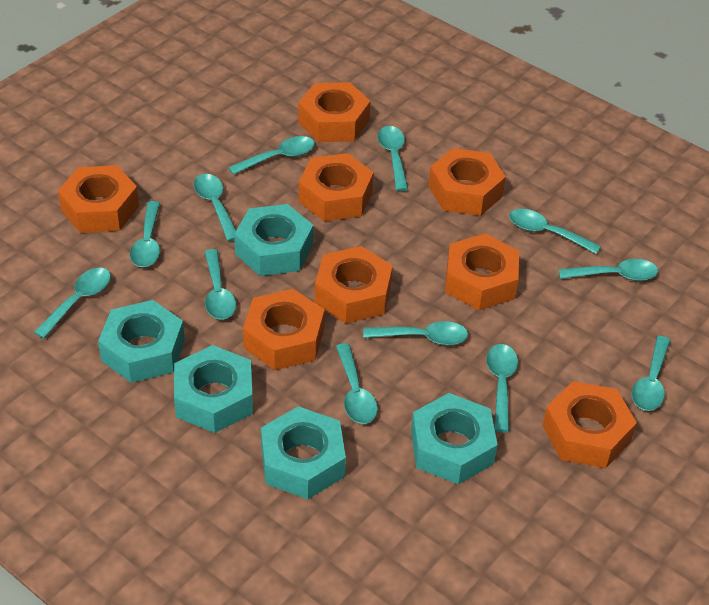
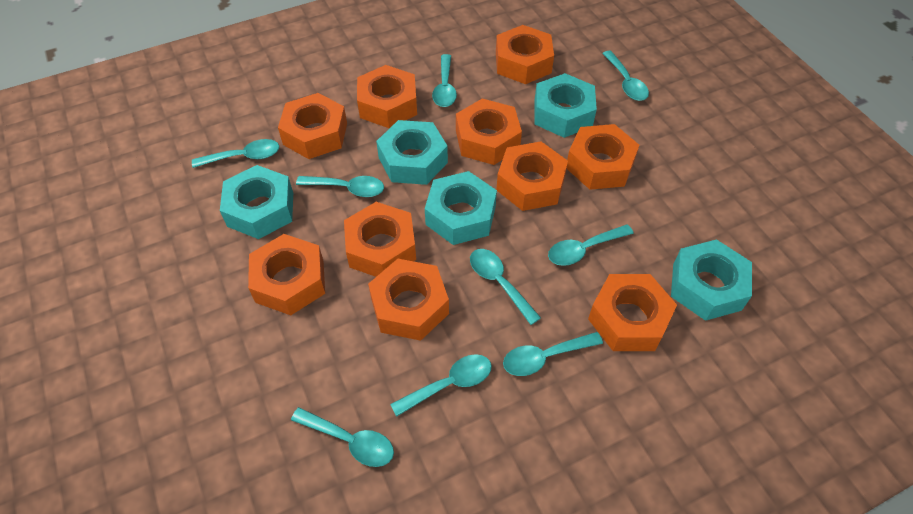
orange nut: 8 -> 10
turquoise spoon: 12 -> 9

